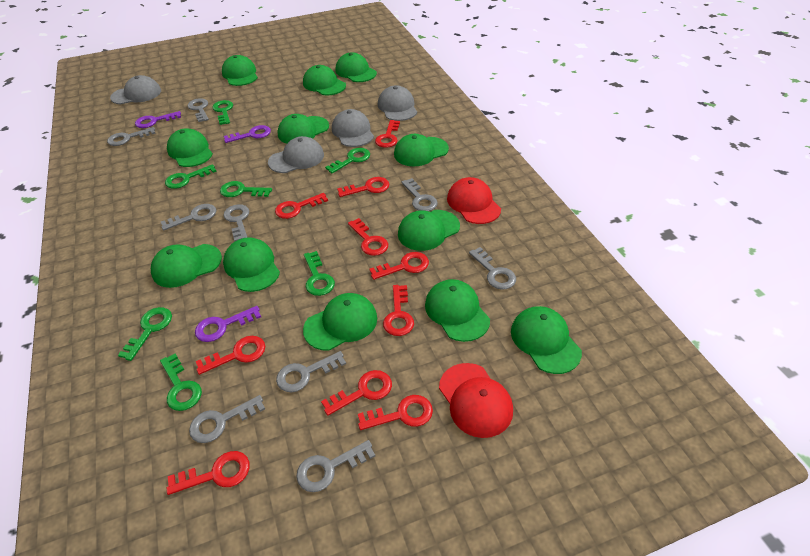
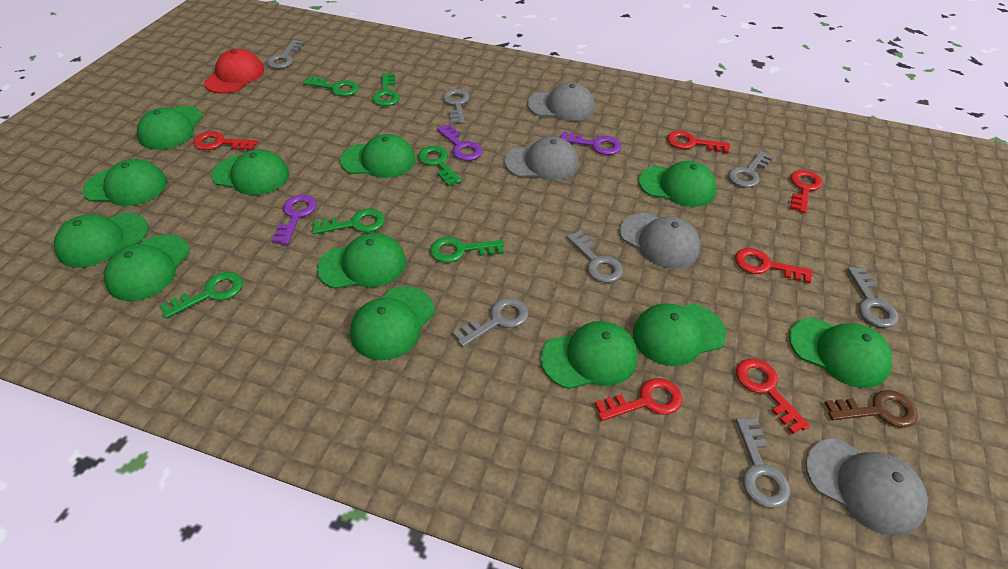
brown key: 0 -> 1
green key: 7 -> 6
grey key: 9 -> 7
red cap: 2 -> 1
red key: 10 -> 6

